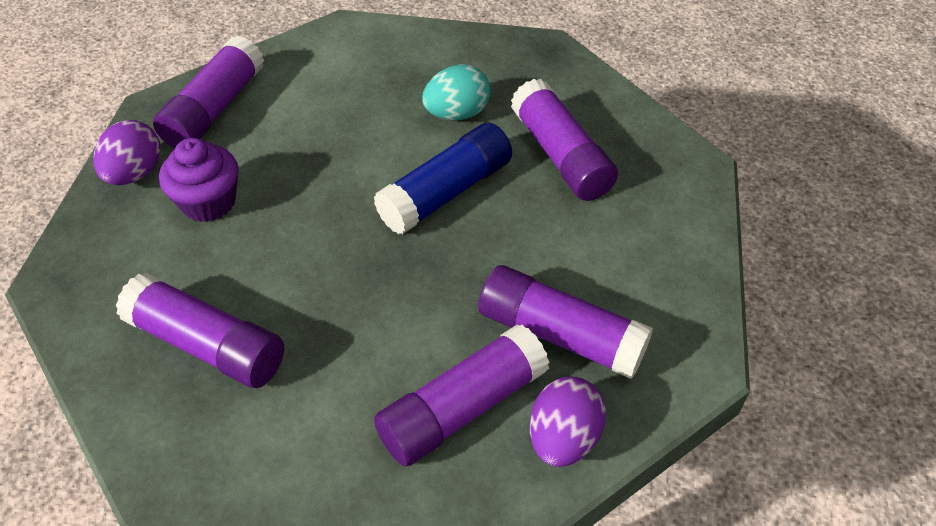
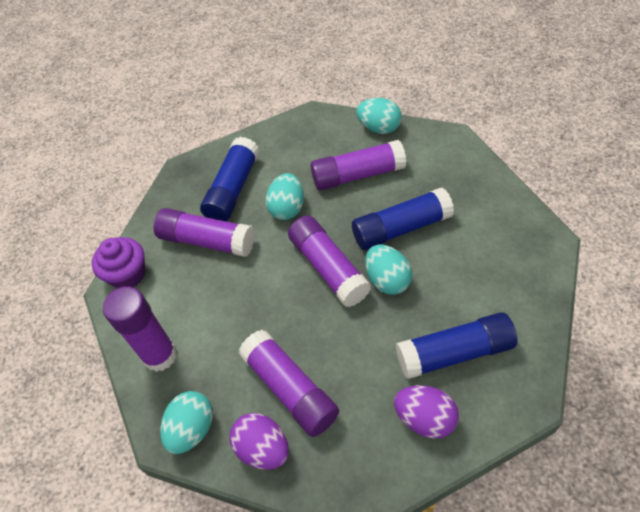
blue glue stick: 1 -> 3
turquoise egg: 1 -> 4

